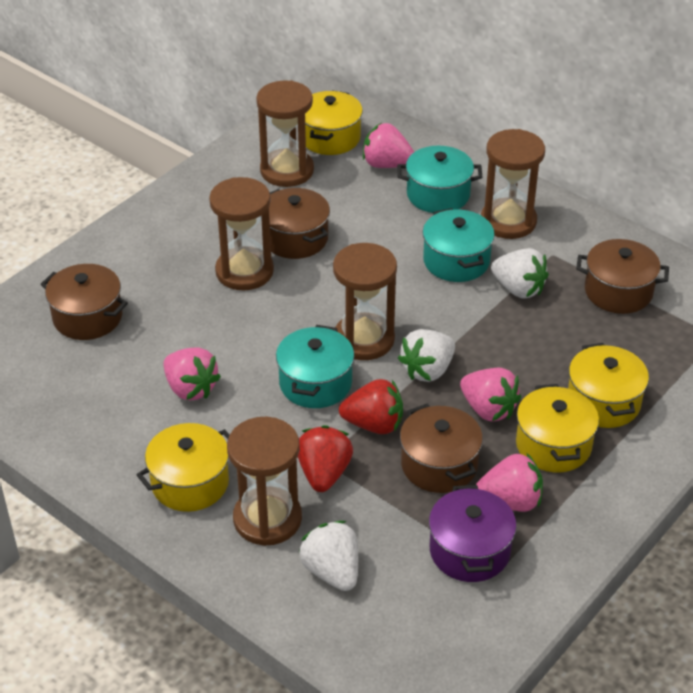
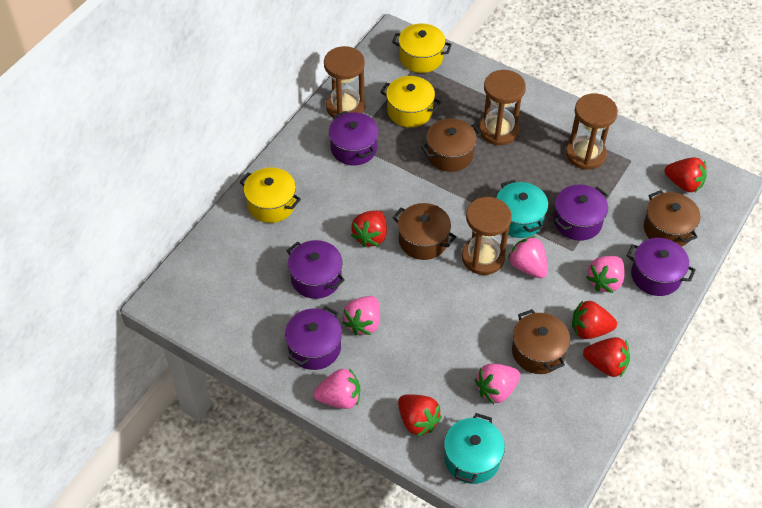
brown hourglass: 5 -> 4
pink strawberry: 4 -> 5
purple pot: 1 -> 5
red strawberry: 2 -> 5
turquoise pot: 3 -> 2
white strawberry: 3 -> 0
yellow pot: 4 -> 3

